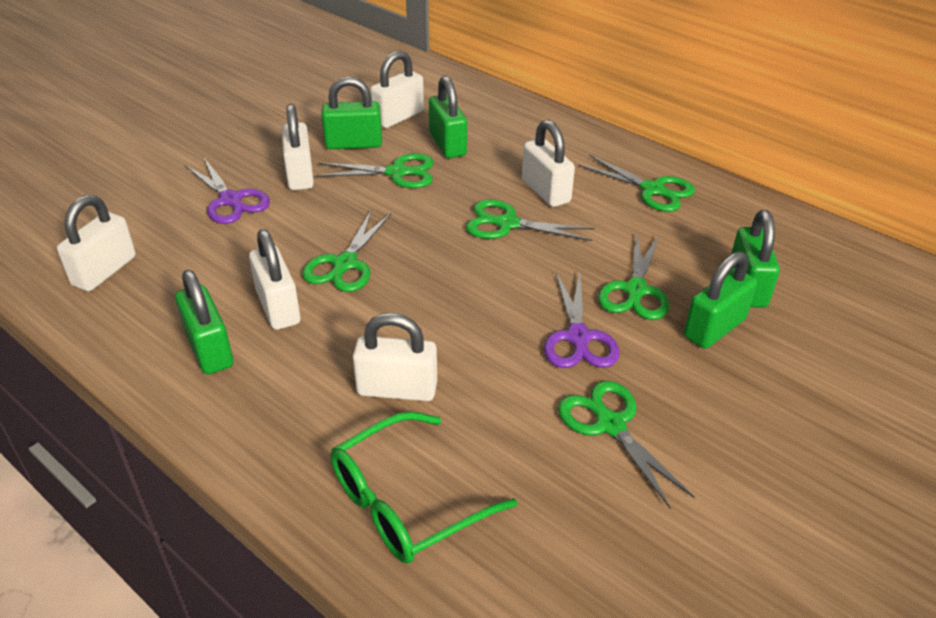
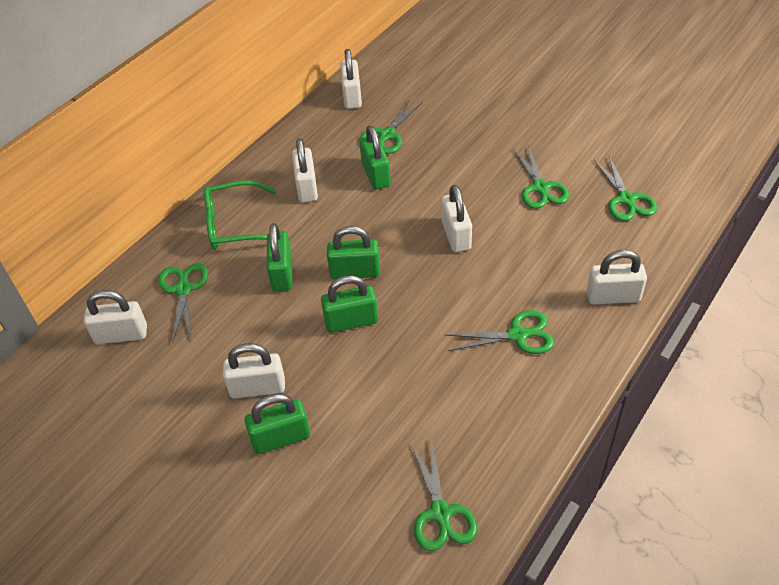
purple scissors: 2 -> 0

